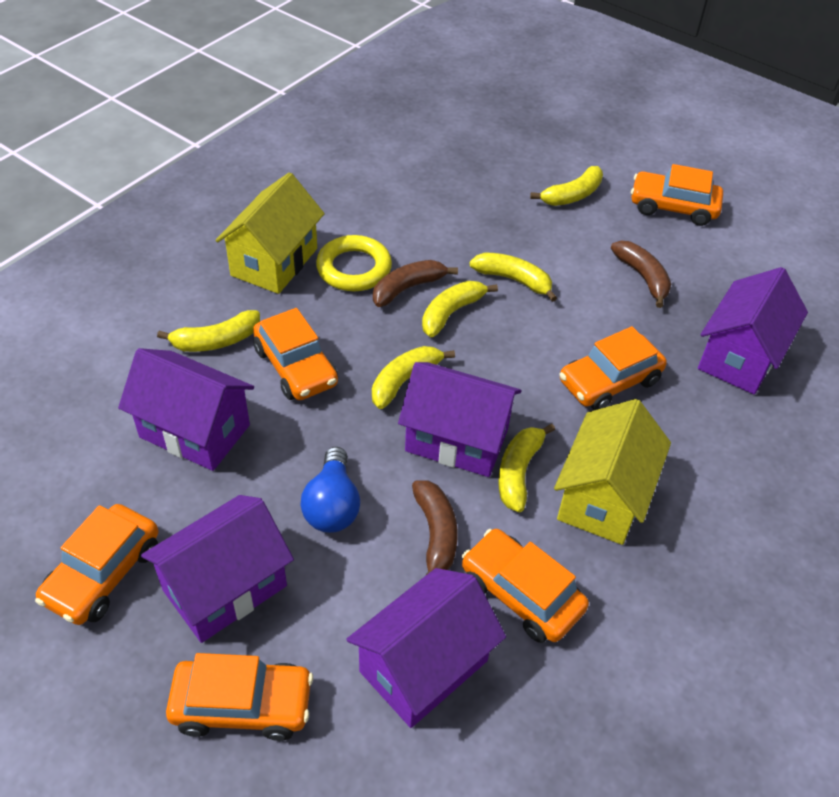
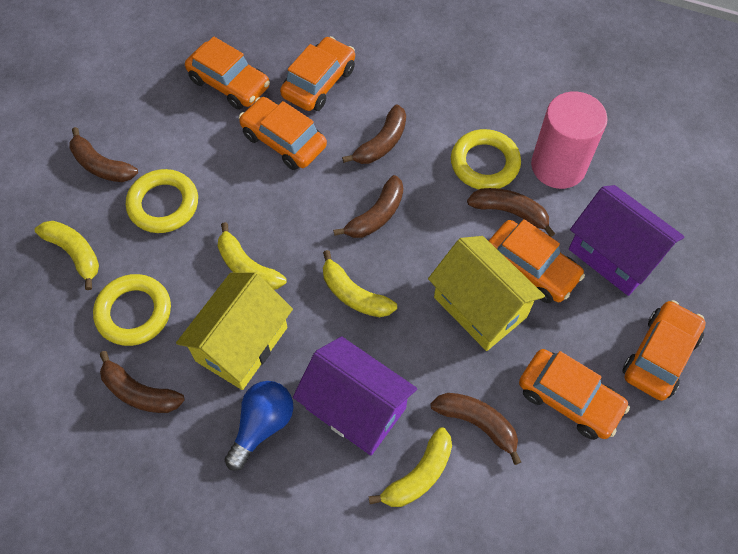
brown banana: 3 -> 6
pink cylinder: 0 -> 1
purple house: 5 -> 2
yellow banana: 6 -> 4
yellow ring: 1 -> 3

